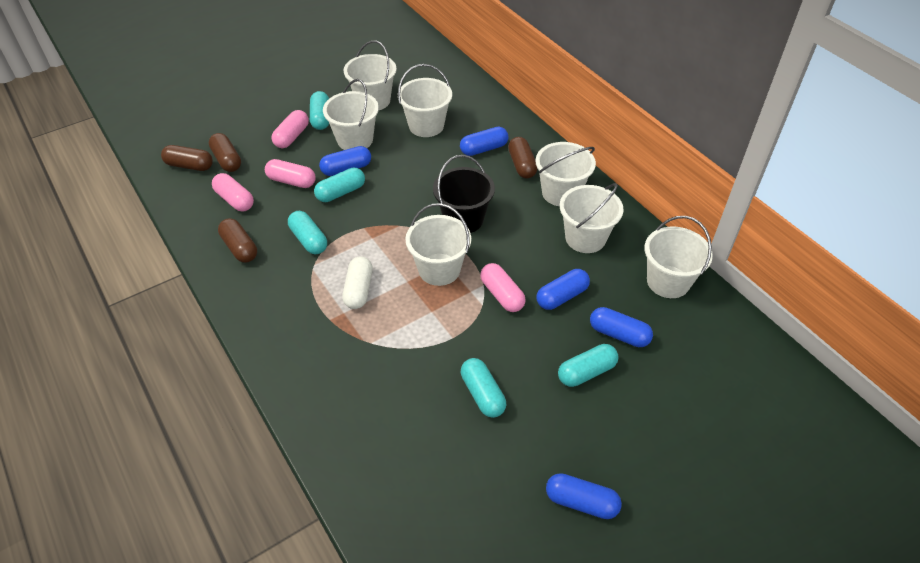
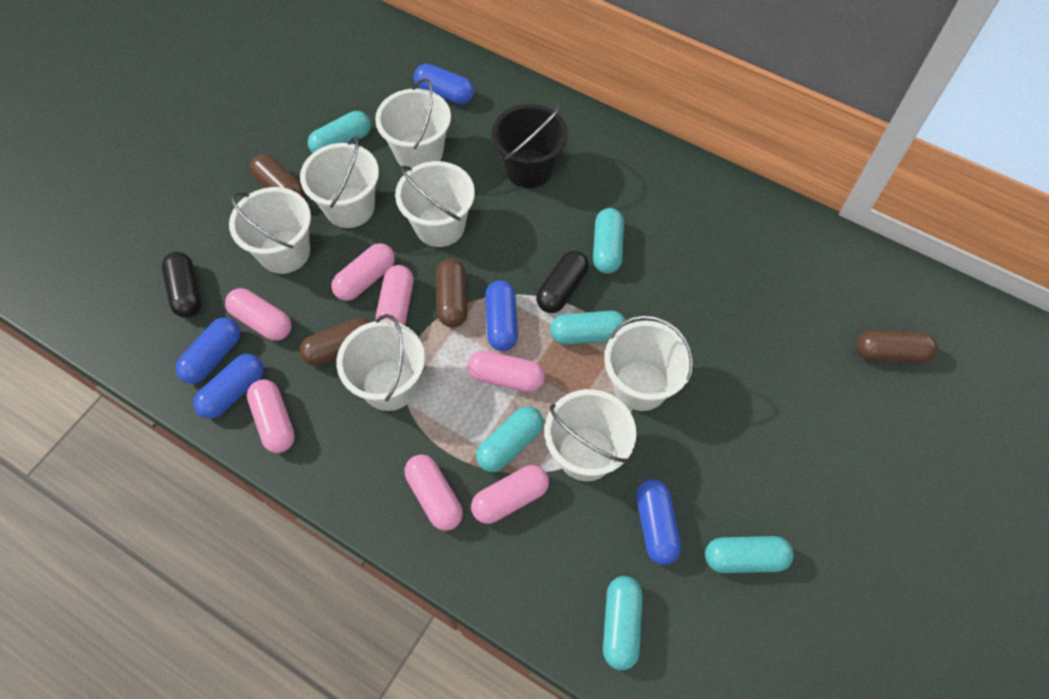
black capsule: 0 -> 2
pink capsule: 4 -> 7
turquoise capsule: 5 -> 6
white capsule: 1 -> 0

